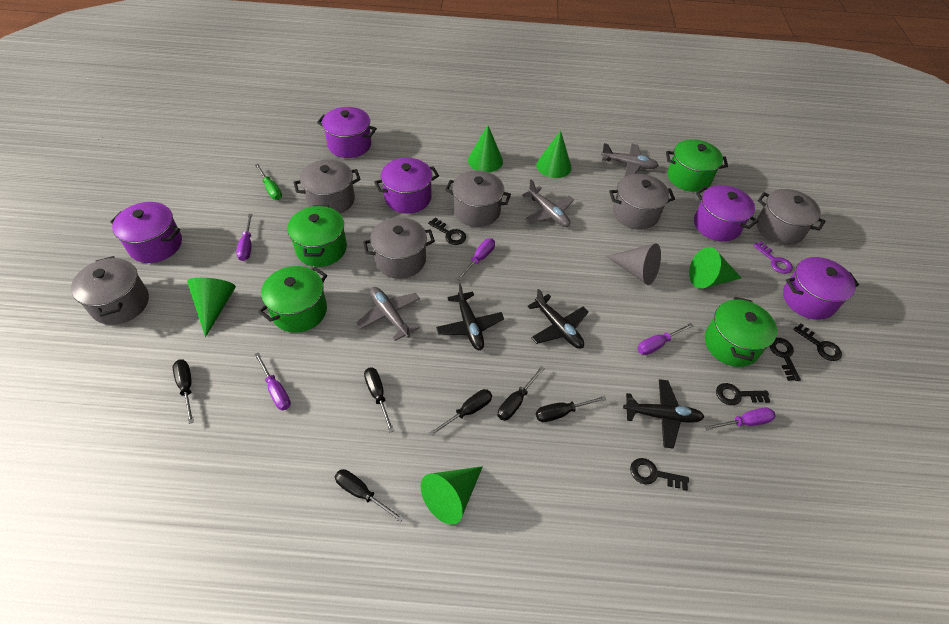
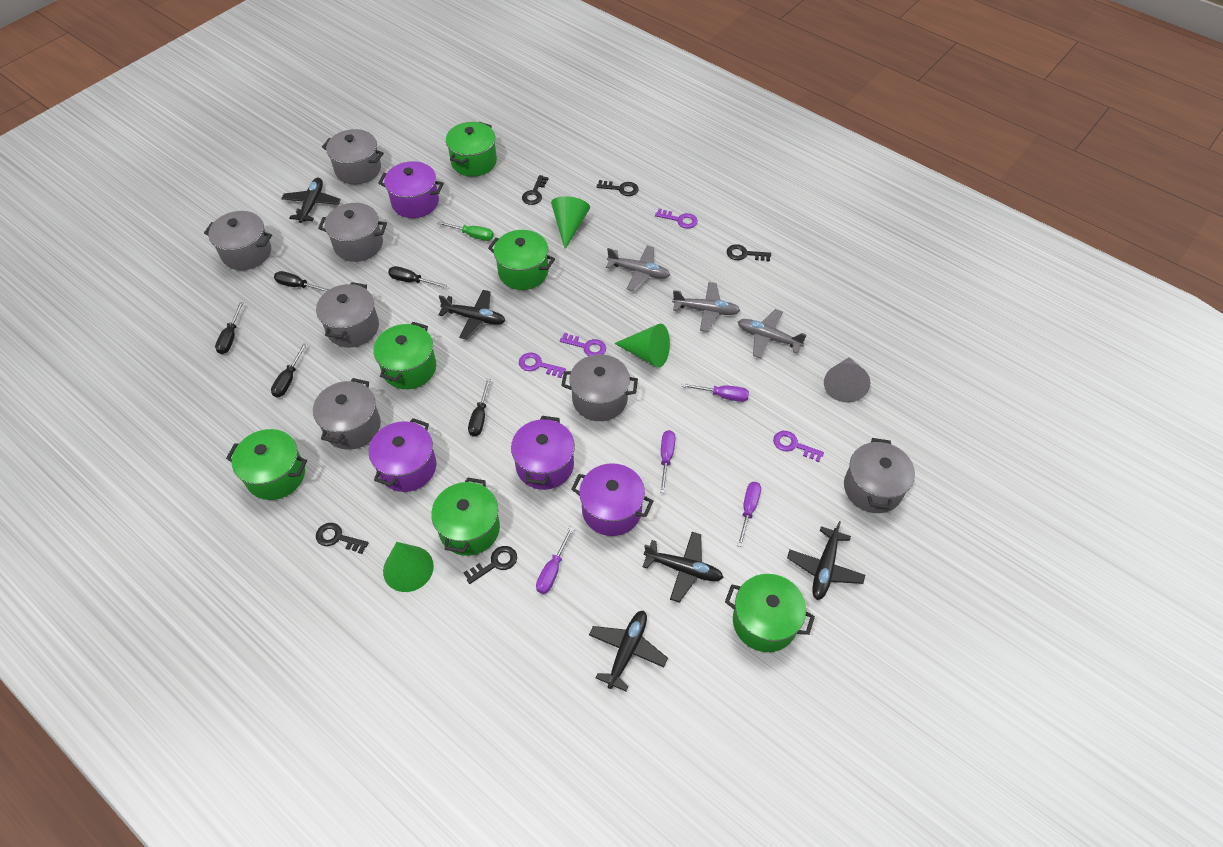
black plane: 3 -> 5
black screwdriver: 6 -> 5
green cone: 5 -> 3
green pot: 4 -> 6
grey pot: 6 -> 7
purple key: 1 -> 4
purple pot: 5 -> 4
purple screwdriver: 5 -> 4

